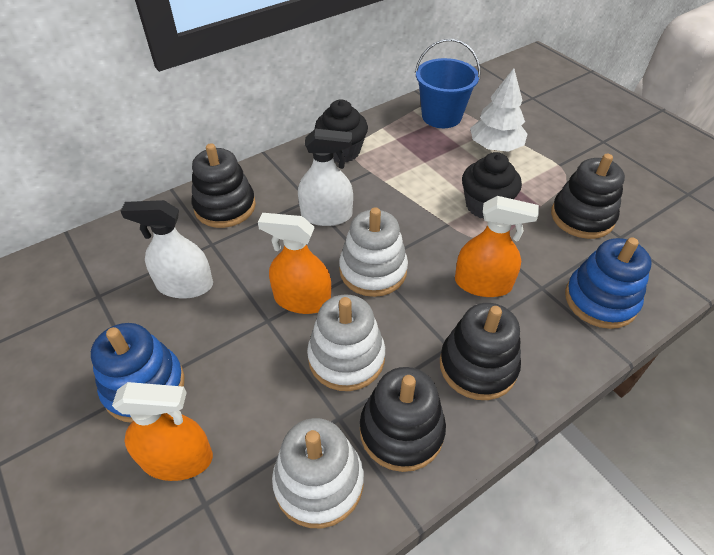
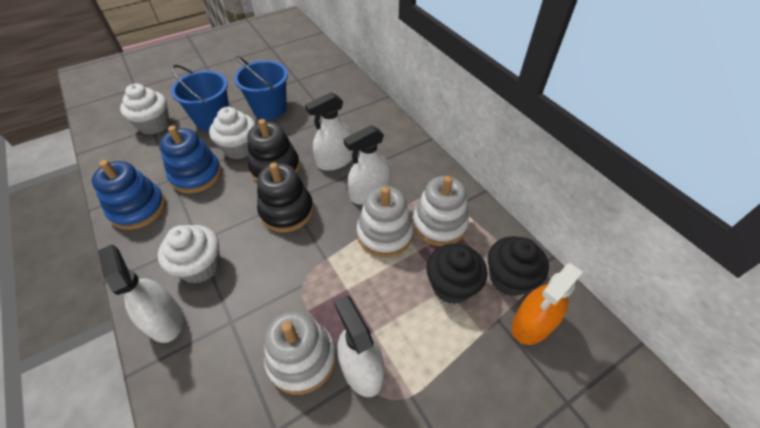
black stacking toy: 4 -> 2
blue bucket: 1 -> 2
orange spray bottle: 3 -> 1
white cupcake: 0 -> 3
white spray bottle: 2 -> 4
white tree: 1 -> 0

